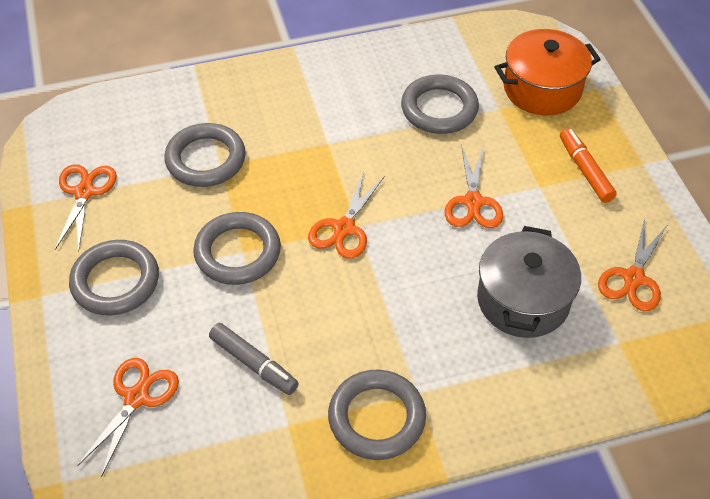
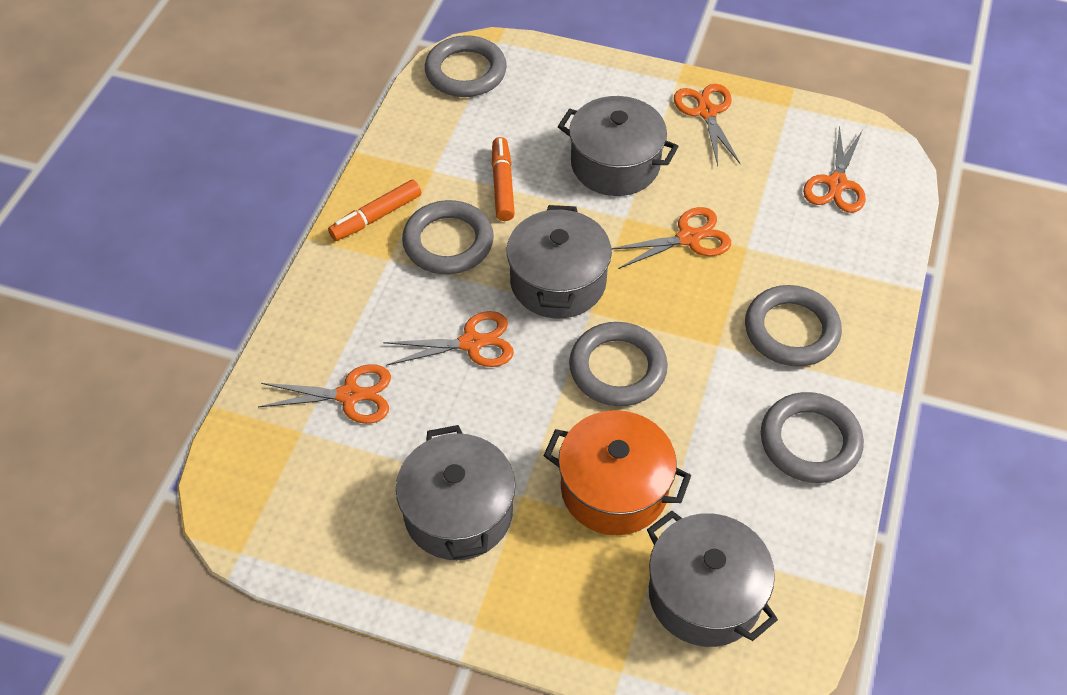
grey marker: 1 -> 0
grey pot: 1 -> 4
orange marker: 1 -> 2

